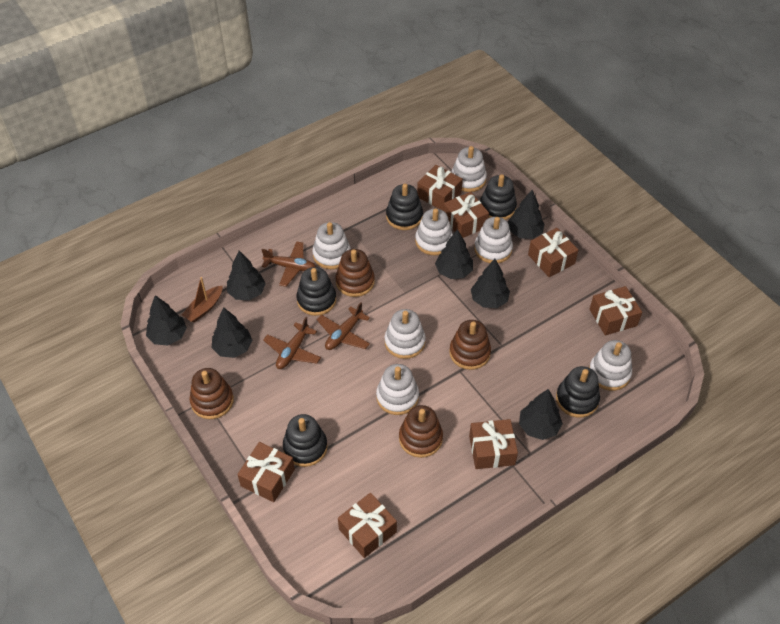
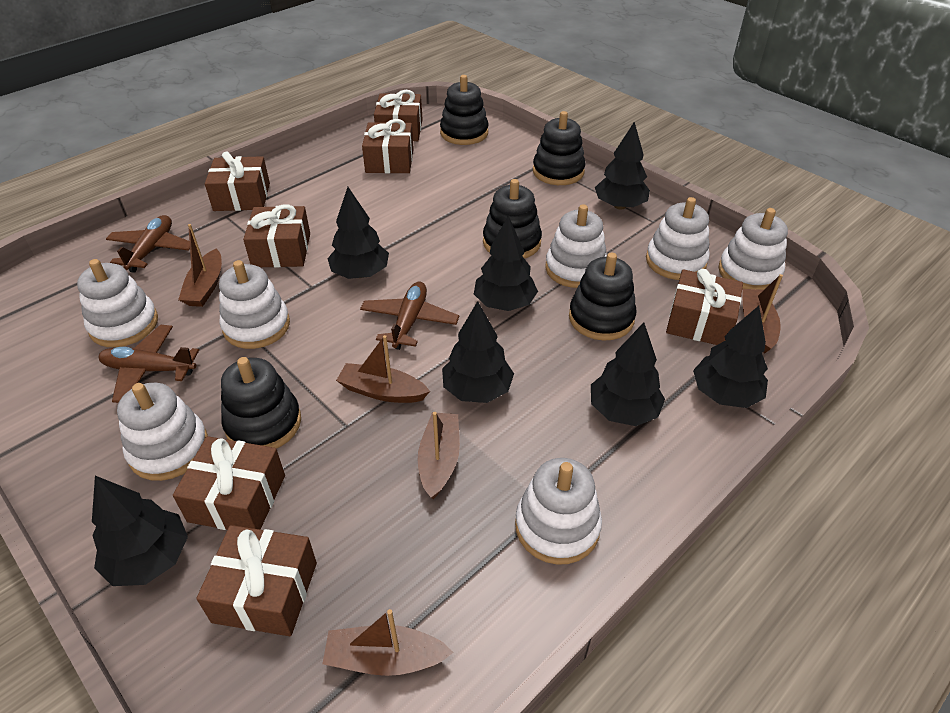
brown boat: 1 -> 5
brown stacking toy: 4 -> 0

